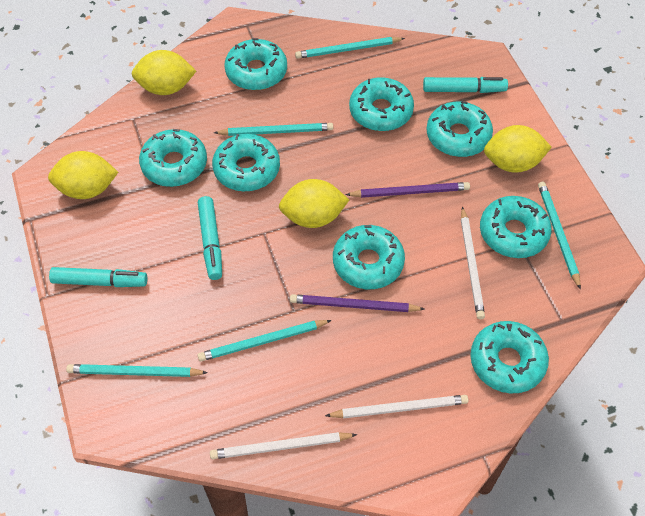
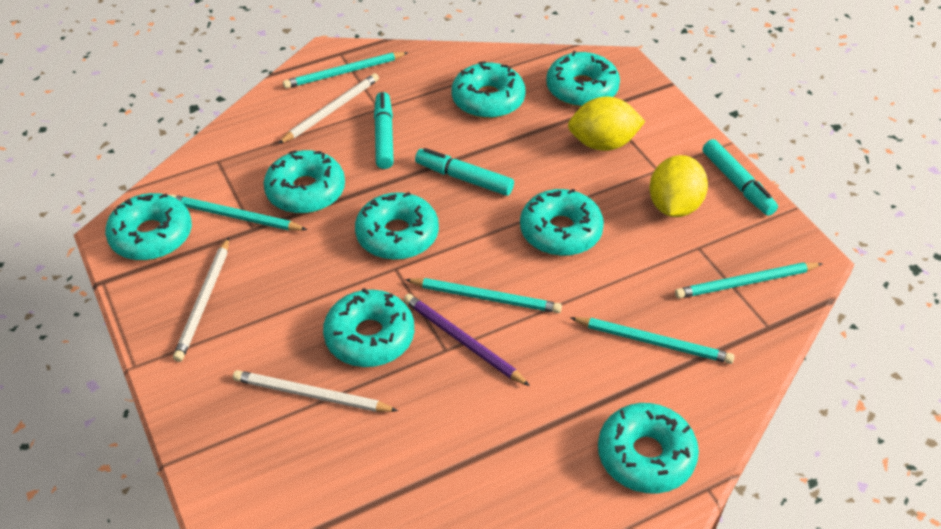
purple pencil: 2 -> 1
yellow lemon: 4 -> 2

